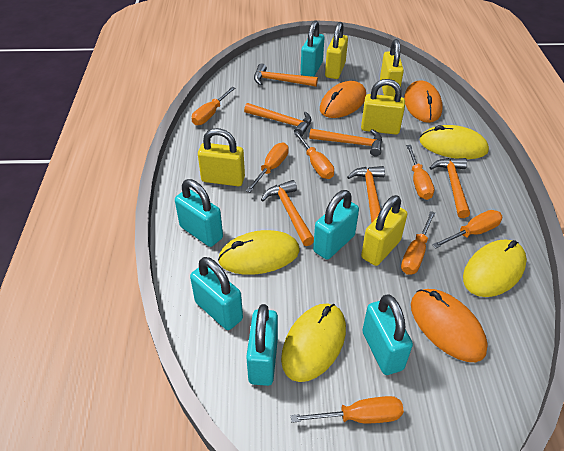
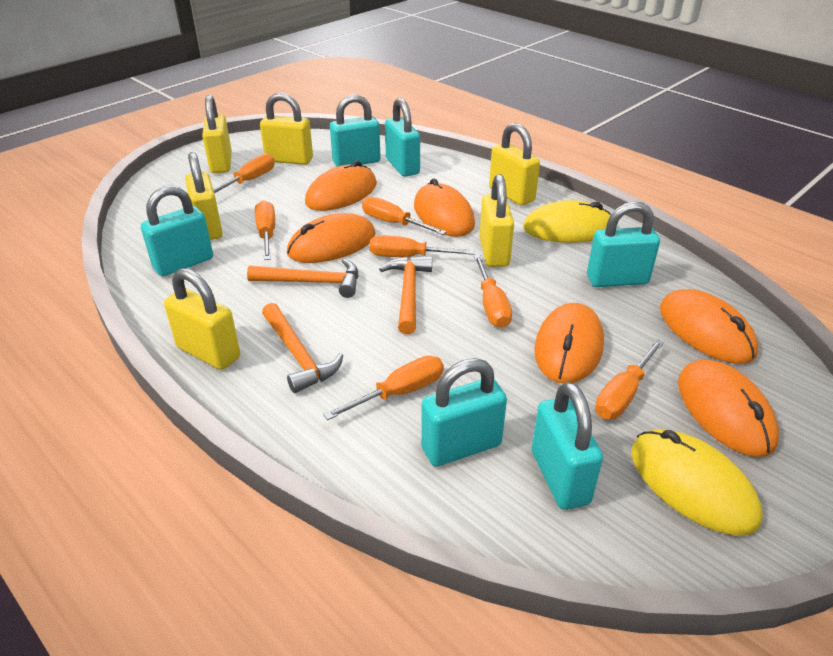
orange hammer: 6 -> 3
orange mouse: 3 -> 6
yellow mouse: 4 -> 2
yellow padlock: 5 -> 6

